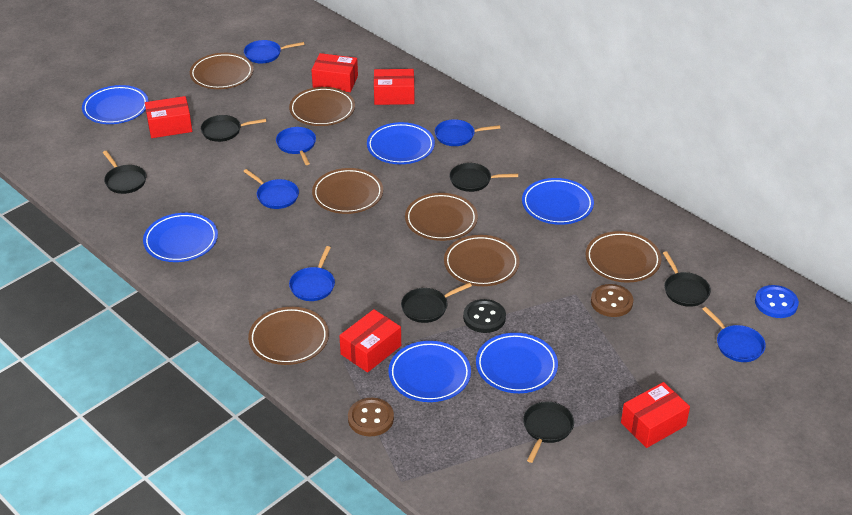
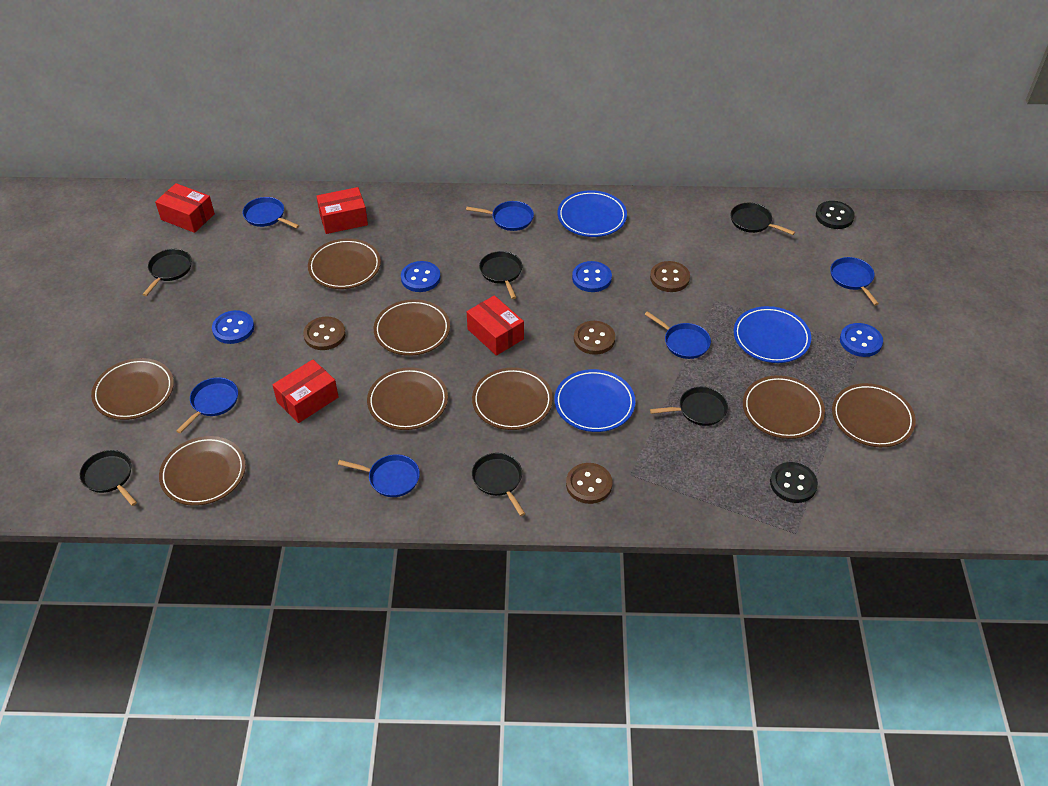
black button: 1 -> 2
blue button: 1 -> 4
blue plate: 6 -> 3
brown button: 2 -> 4
brown plate: 7 -> 8
red box: 5 -> 4

